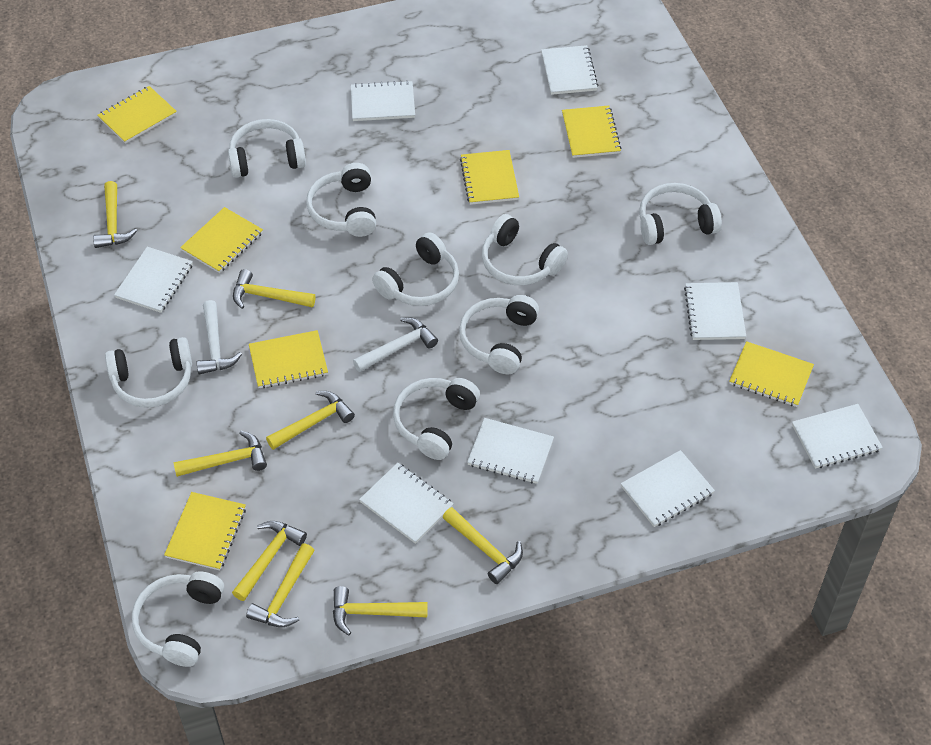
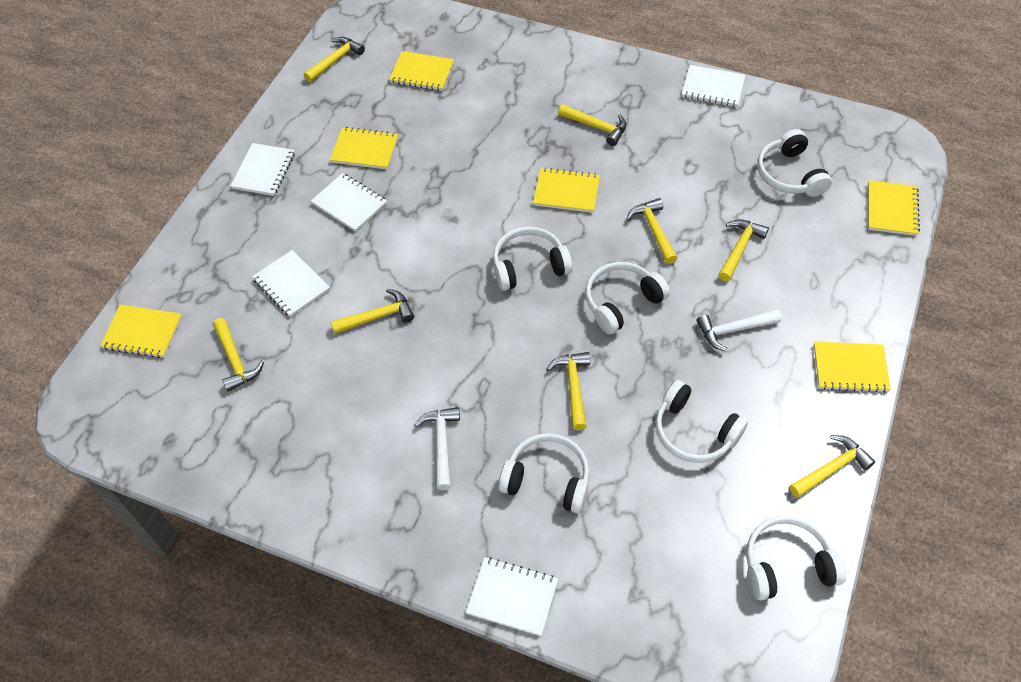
white headphones: 9 -> 6
white notebook: 8 -> 5
yellow notebook: 7 -> 6

